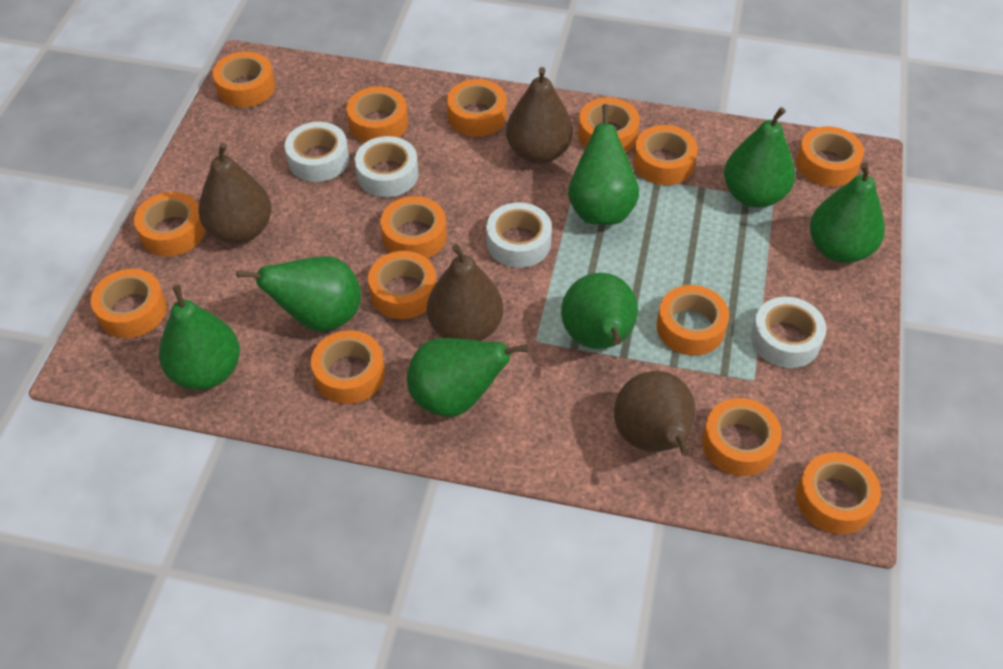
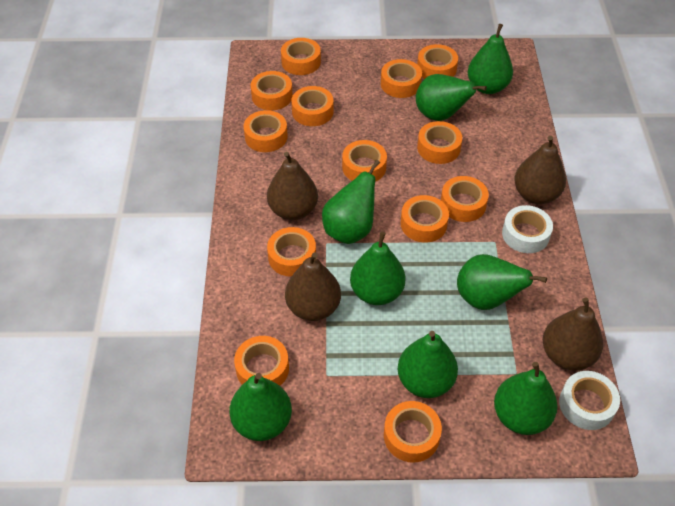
green pear: 7 -> 8
orange tape: 14 -> 13
white tape: 4 -> 2

